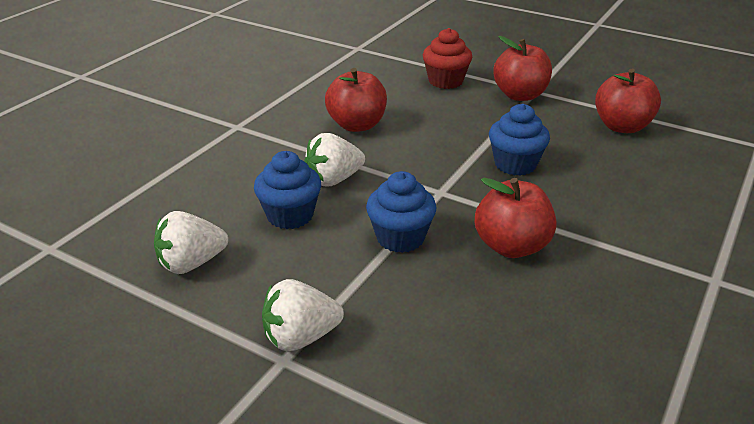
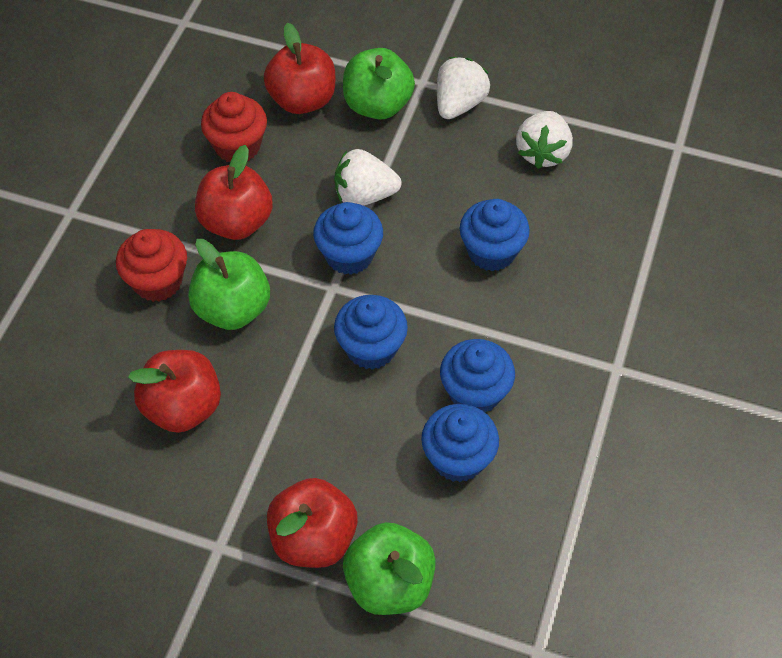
blue cupcake: 3 -> 5
green apple: 0 -> 3
red cupcake: 1 -> 2

